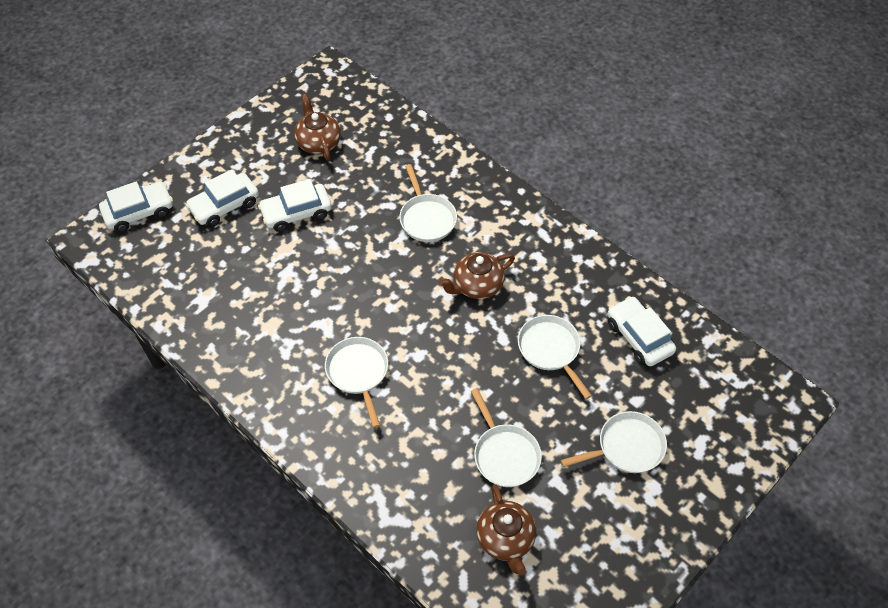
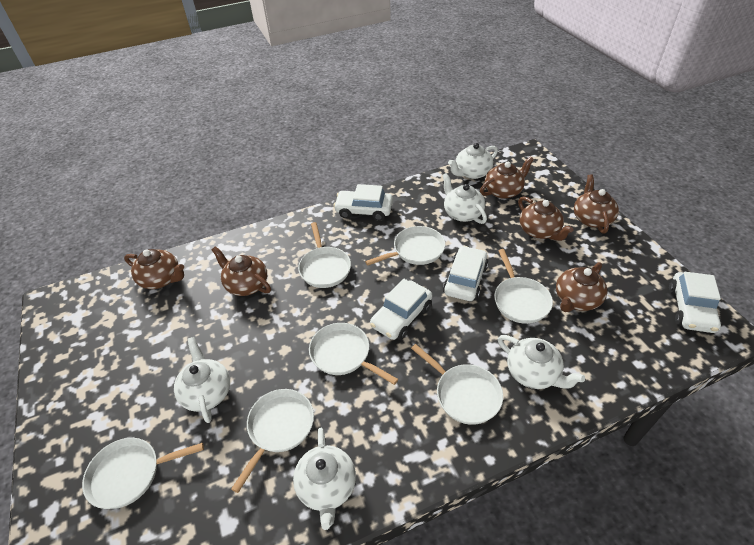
brown teapot: 3 -> 6
white pan: 5 -> 7
white teapot: 0 -> 5

